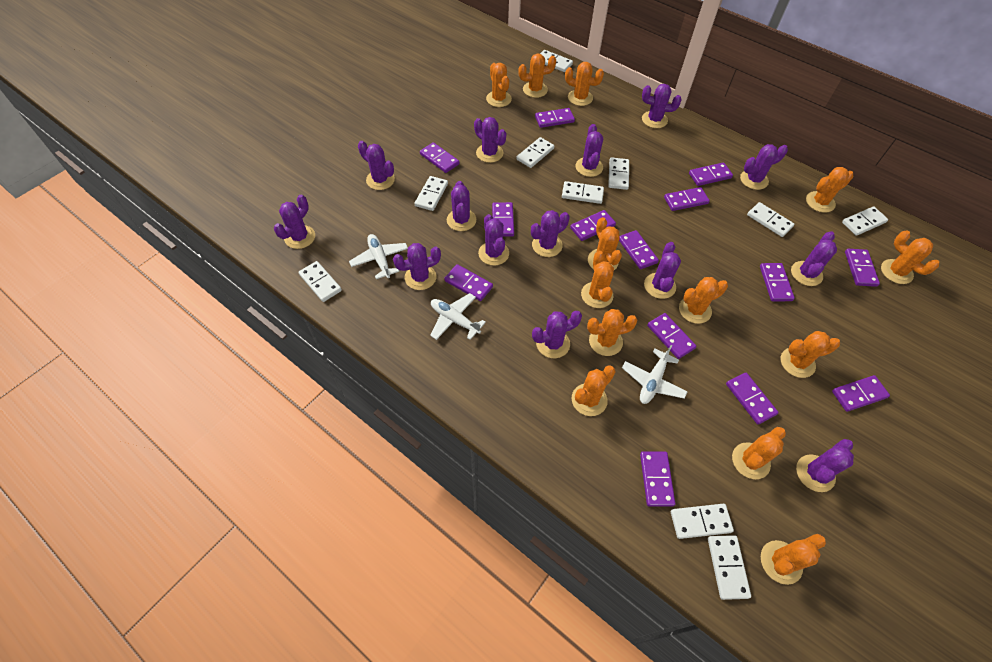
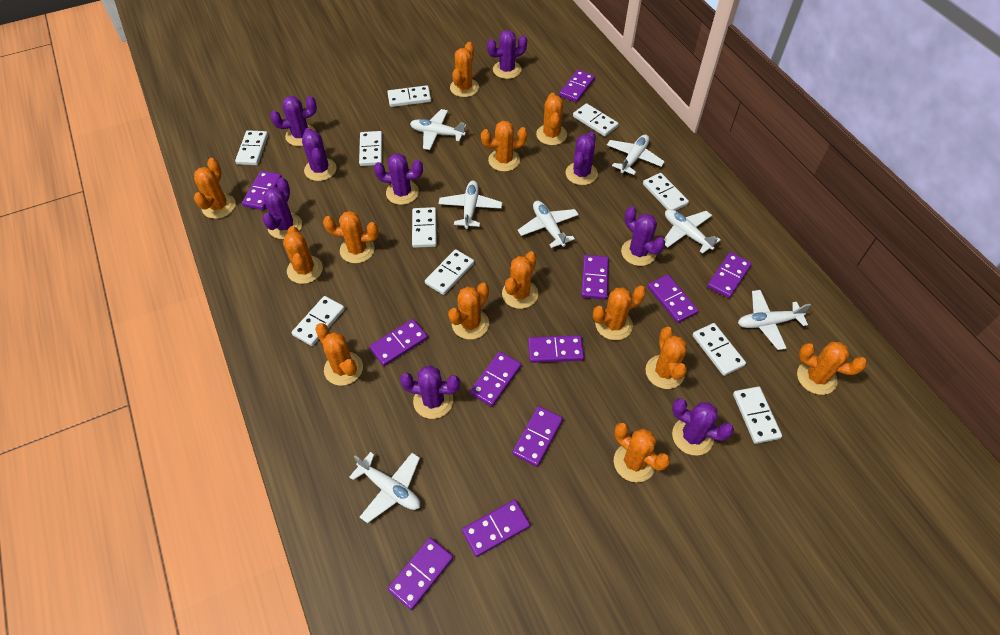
purple cactus: 14 -> 9
purple domino: 14 -> 11
white plane: 3 -> 7

